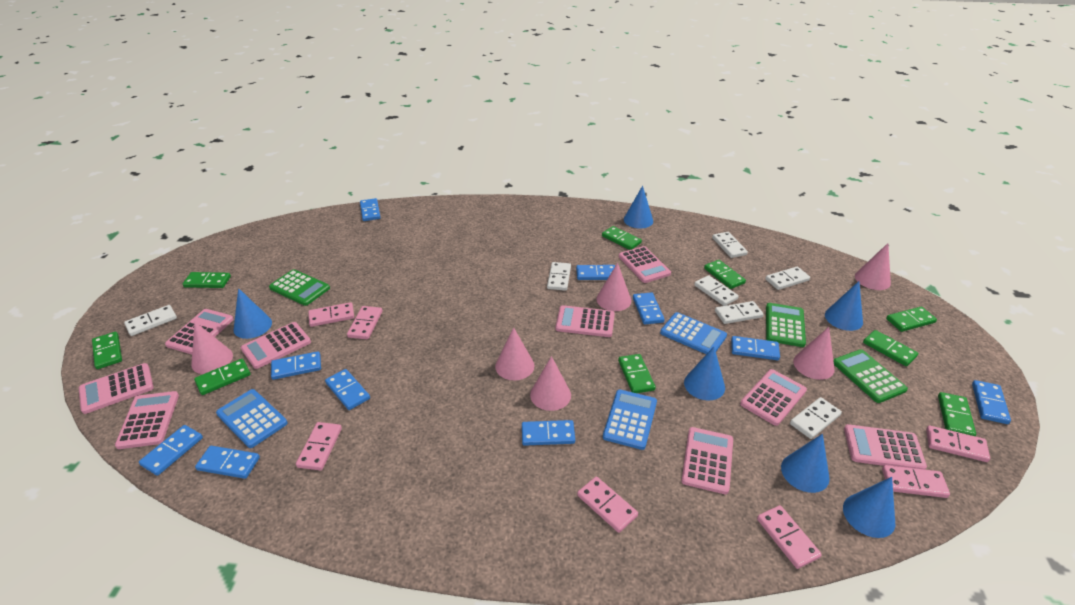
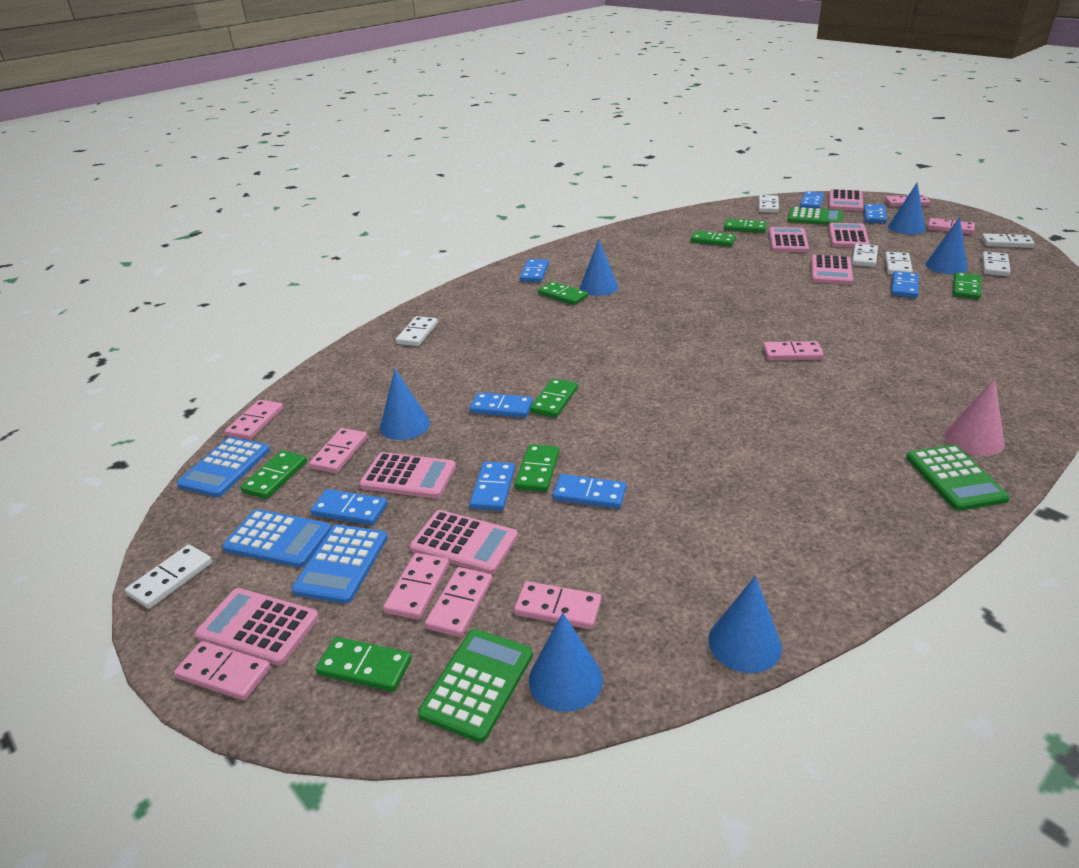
blue domino: 10 -> 8
green domino: 9 -> 8
pink calculator: 9 -> 7
pink cone: 6 -> 1
pink domino: 7 -> 9

